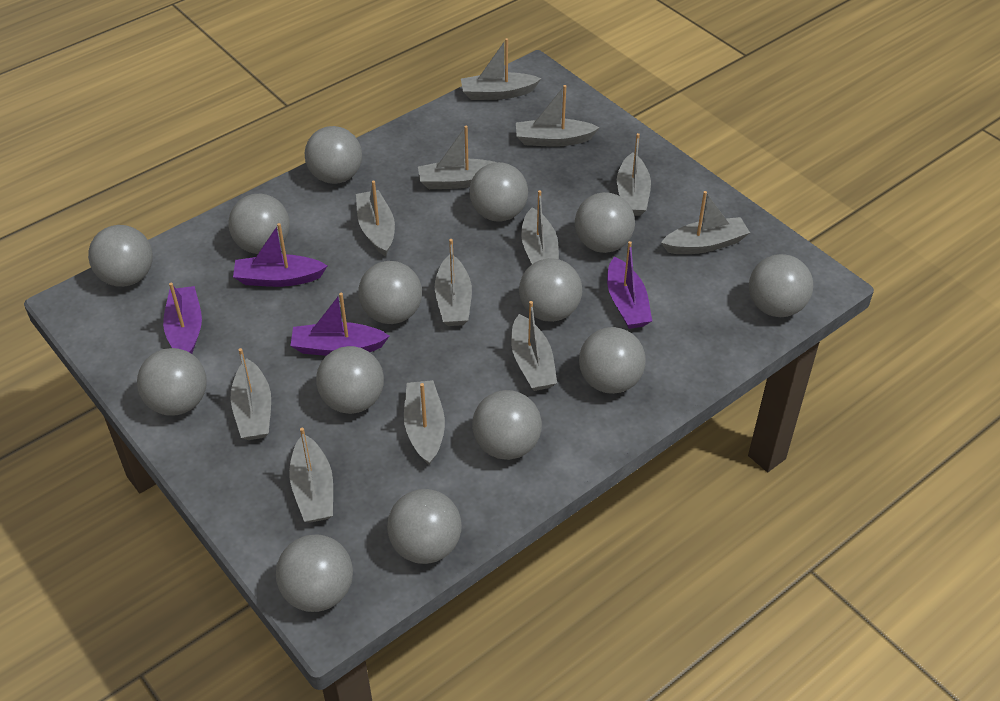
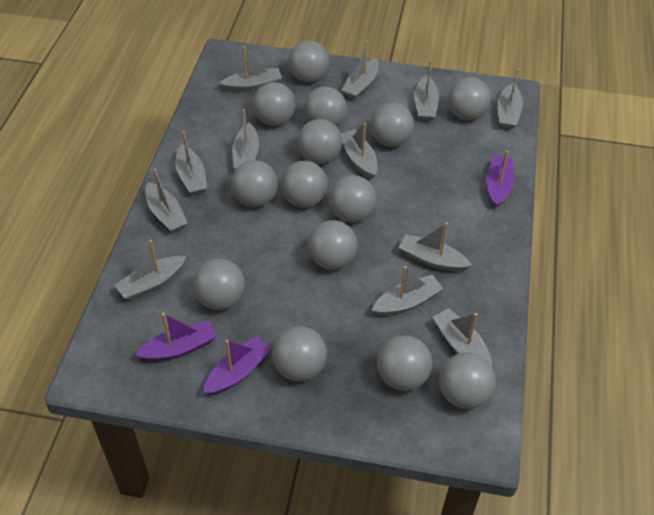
purple boat: 4 -> 3

